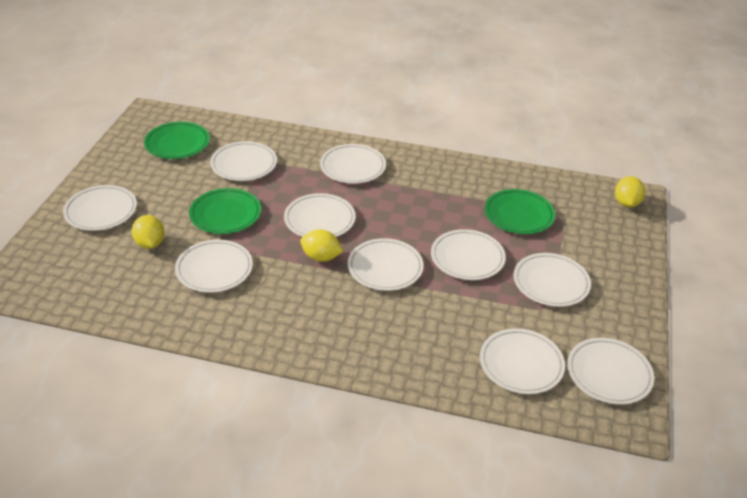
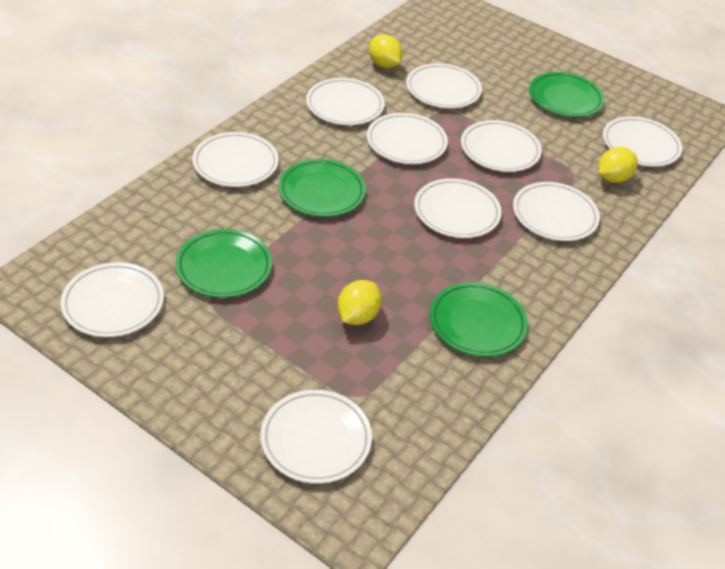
green plate: 3 -> 4

